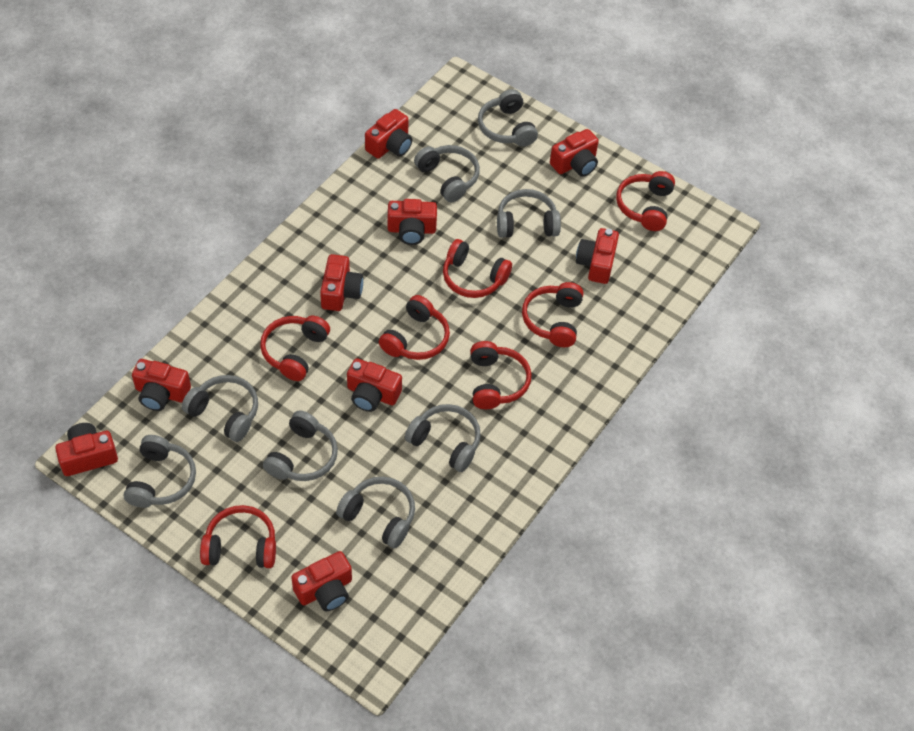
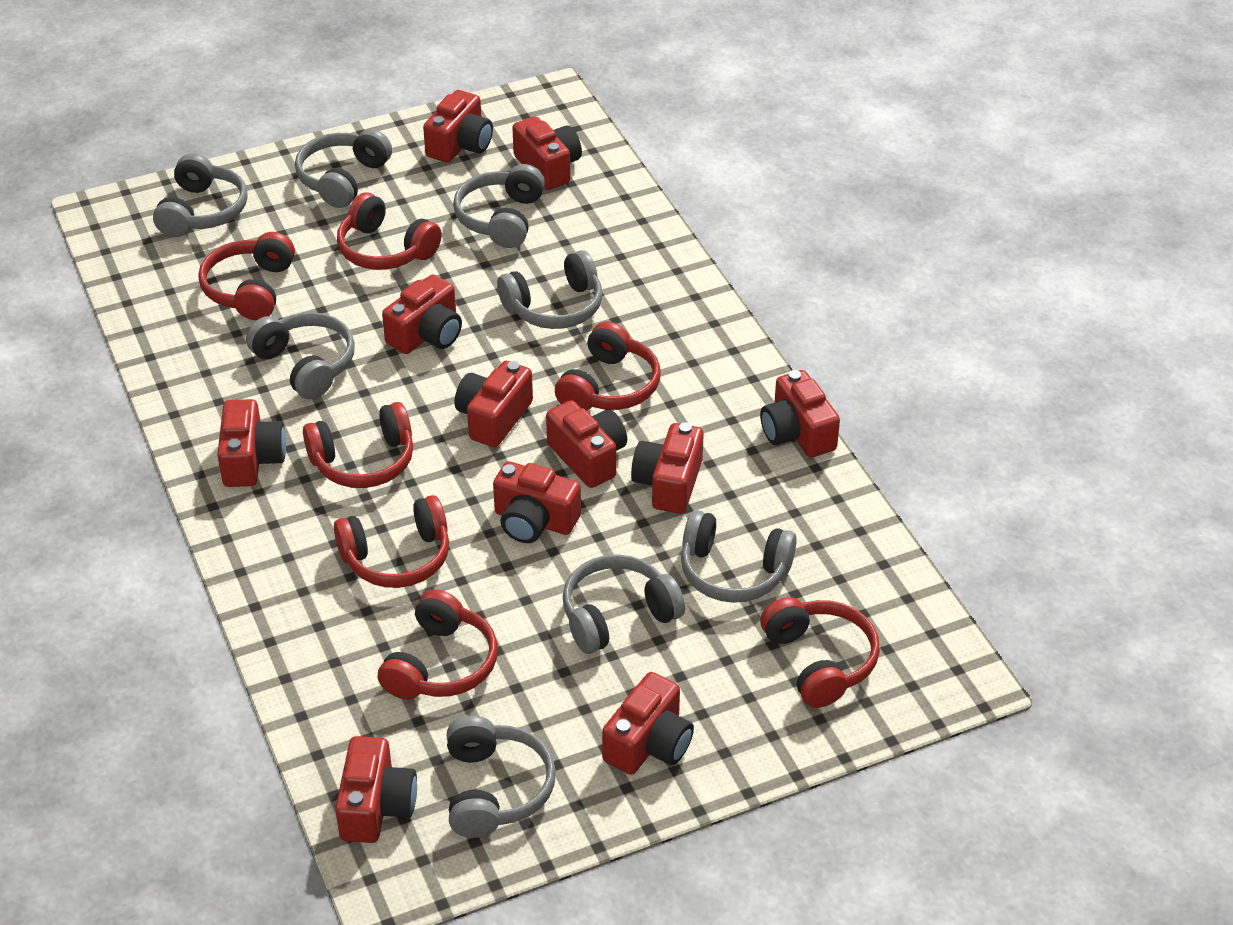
red camera: 9 -> 11

